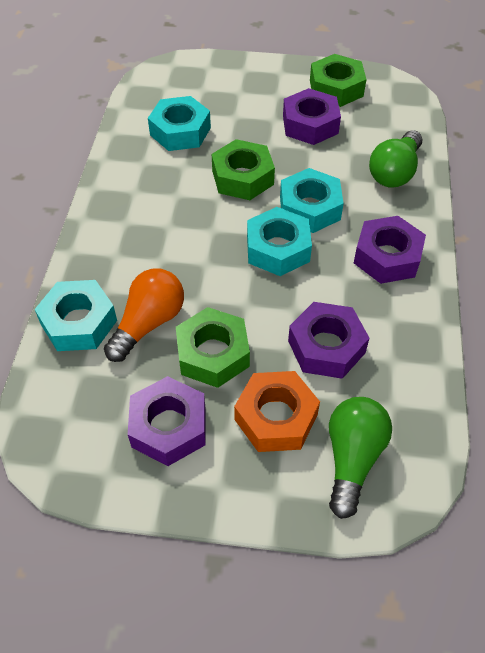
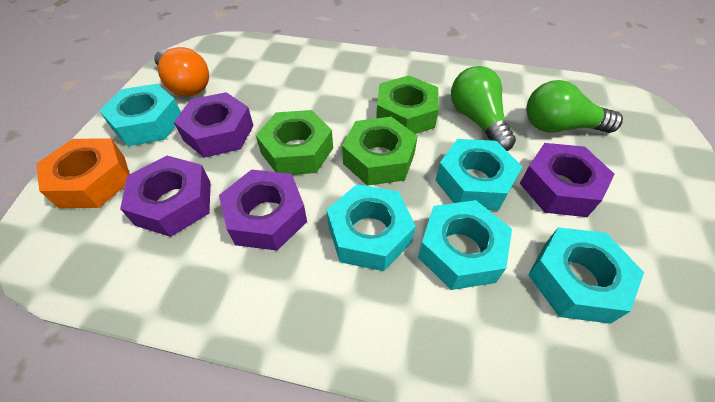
turquoise nut: 4 -> 5

